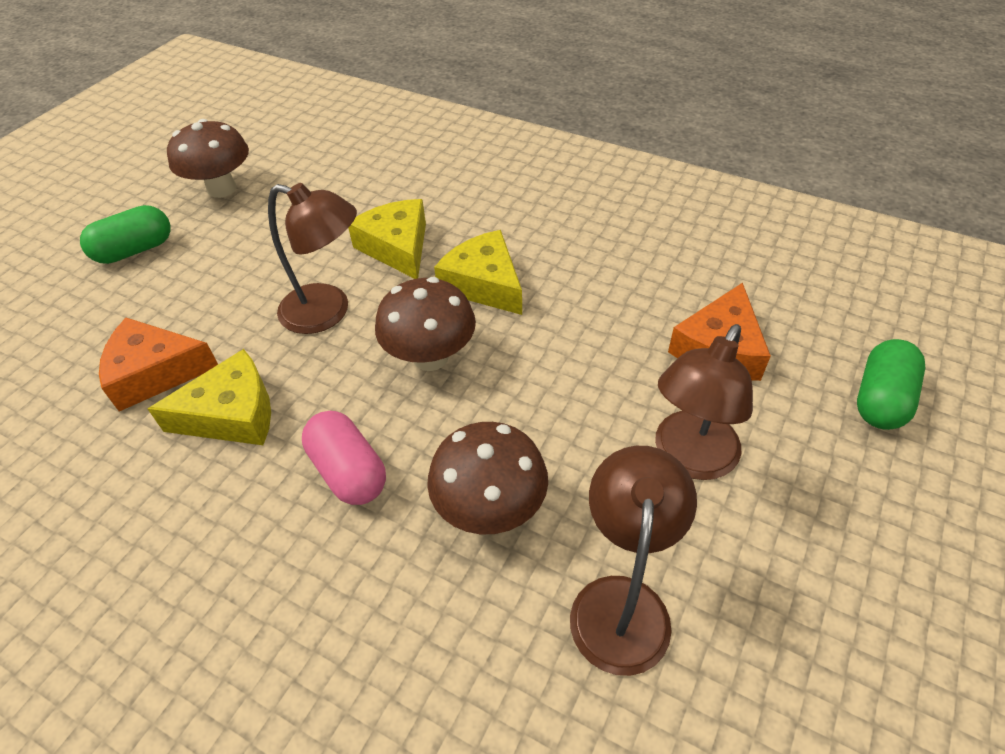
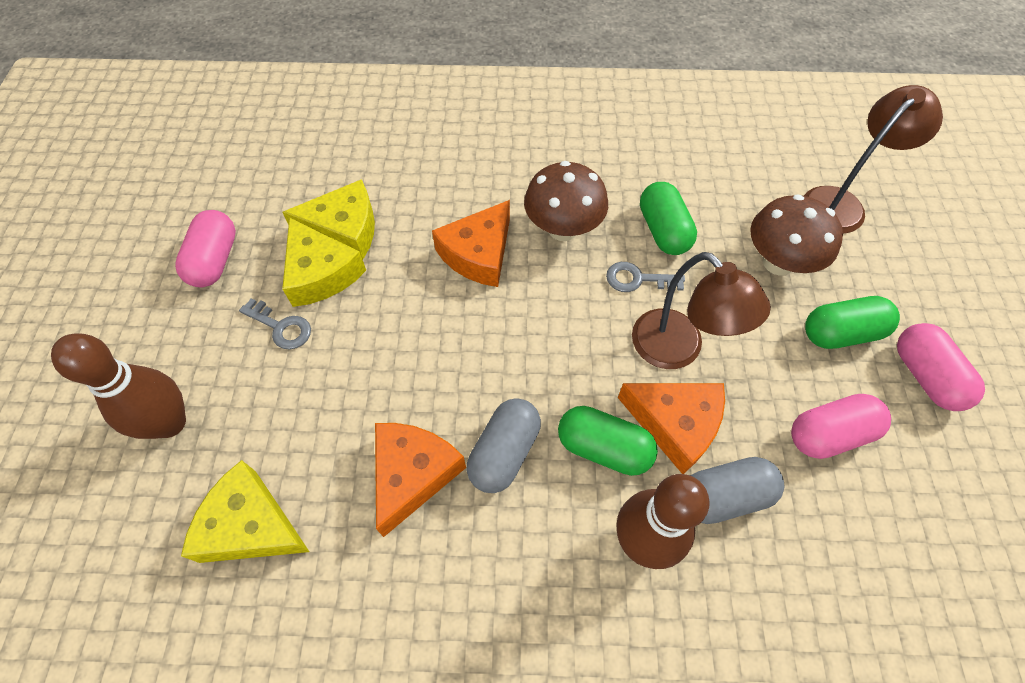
brown bowling pin: 0 -> 2
brown lamp: 3 -> 2
brown mushroom: 3 -> 2
green capsule: 2 -> 3
grey capsule: 0 -> 2
grey key: 0 -> 2
orange cheese: 2 -> 3
pink capsule: 1 -> 3

